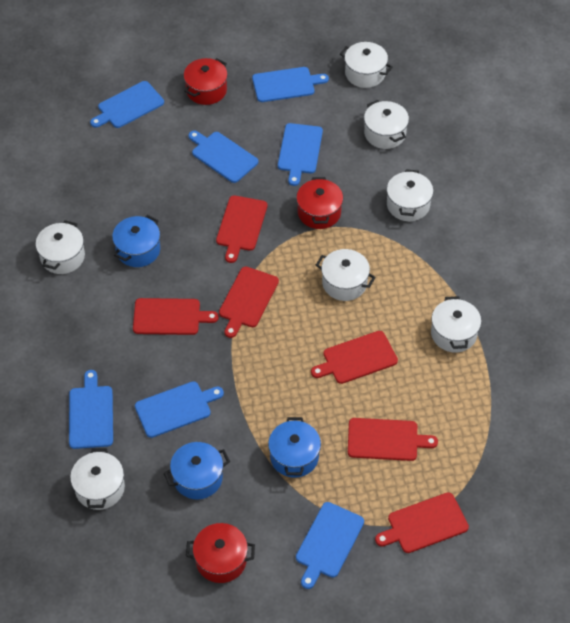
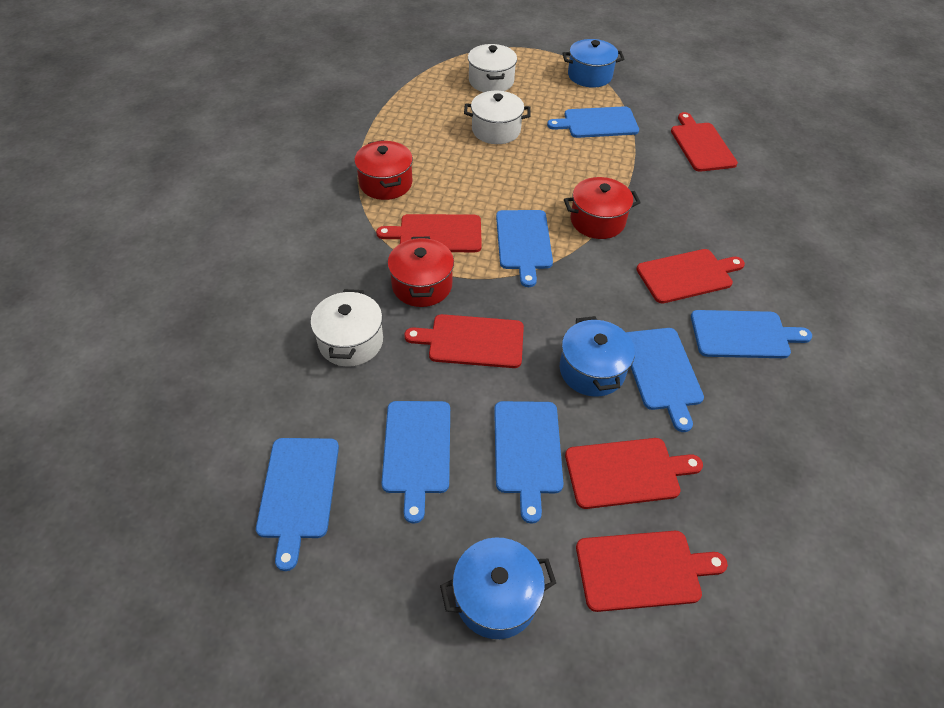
white pot: 7 -> 3

